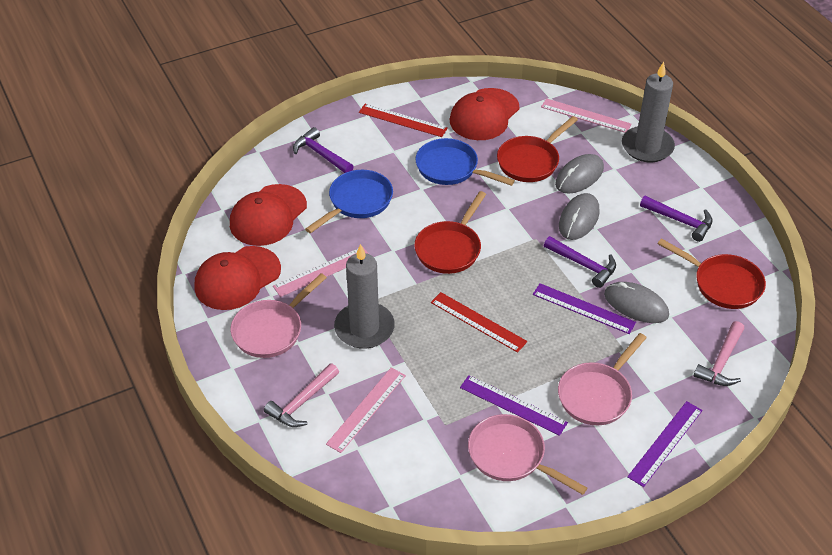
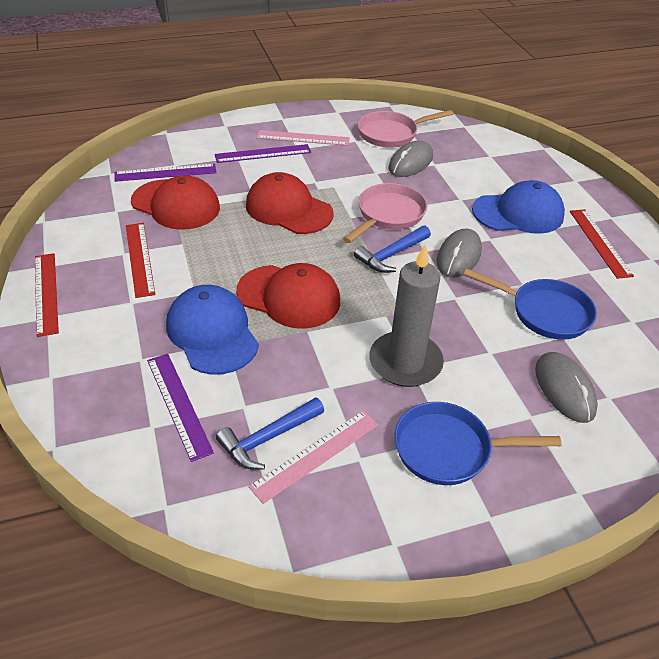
blue cap: 0 -> 2
blue hammer: 0 -> 2
grey candle: 2 -> 1
pink hammer: 2 -> 0
pink pan: 3 -> 2
pink ruler: 3 -> 2
purple hammer: 3 -> 0
red pan: 3 -> 0
red ruler: 2 -> 3

